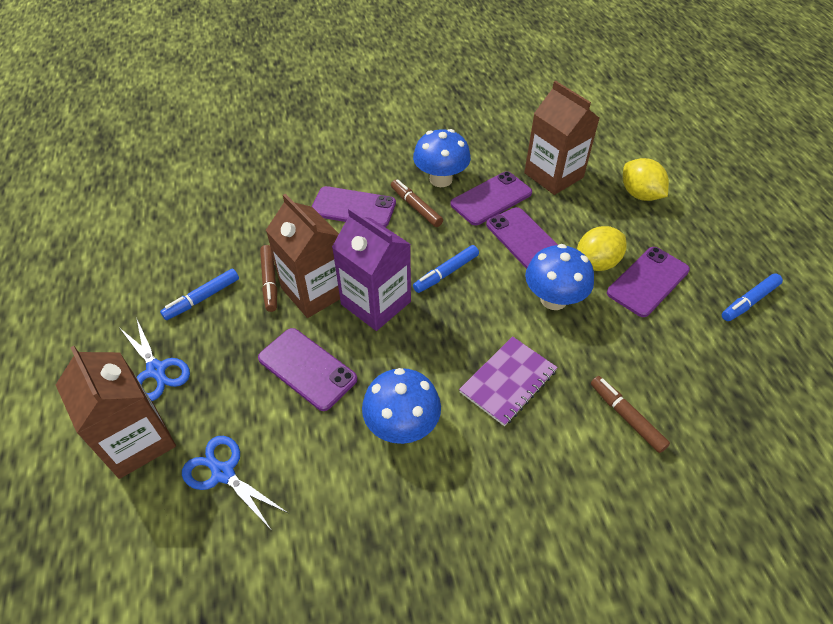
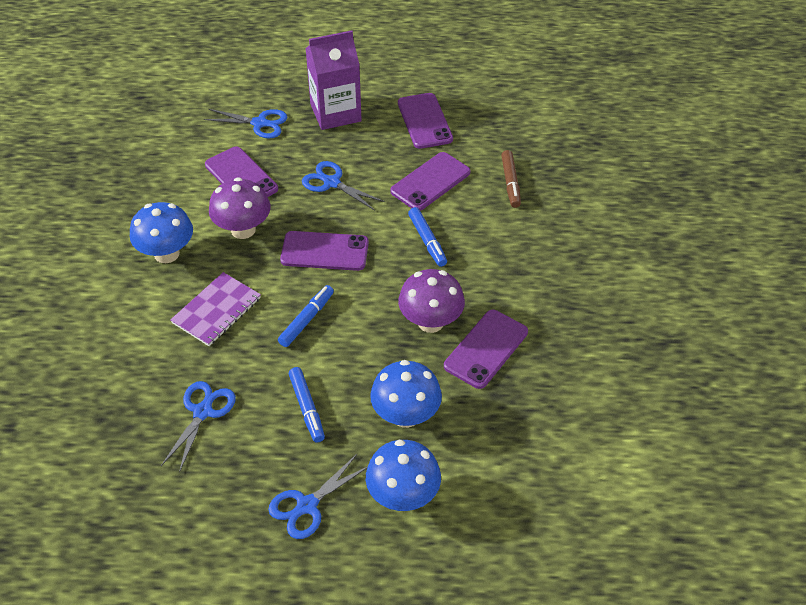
blue scissors: 2 -> 4
brown carton: 3 -> 0
brown marker: 3 -> 1
purple mushroom: 0 -> 2
yellow lemon: 2 -> 0

